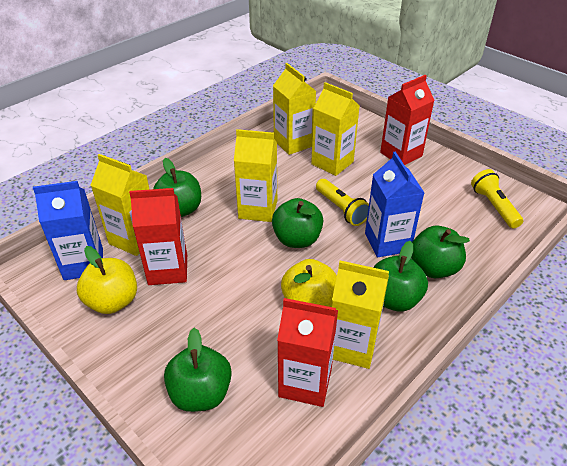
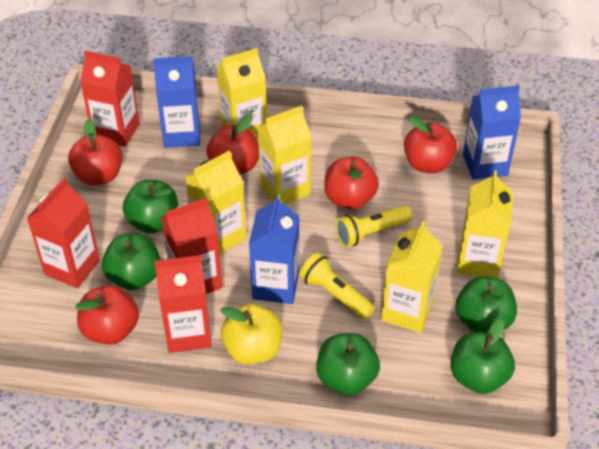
blue carton: 2 -> 3
red apple: 0 -> 5
red carton: 3 -> 4
yellow apple: 2 -> 1

